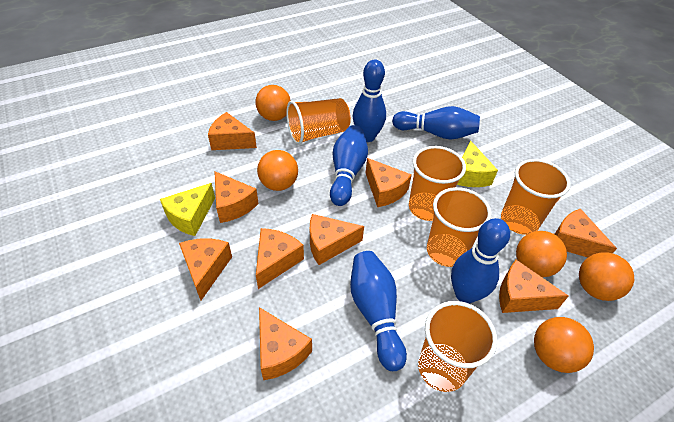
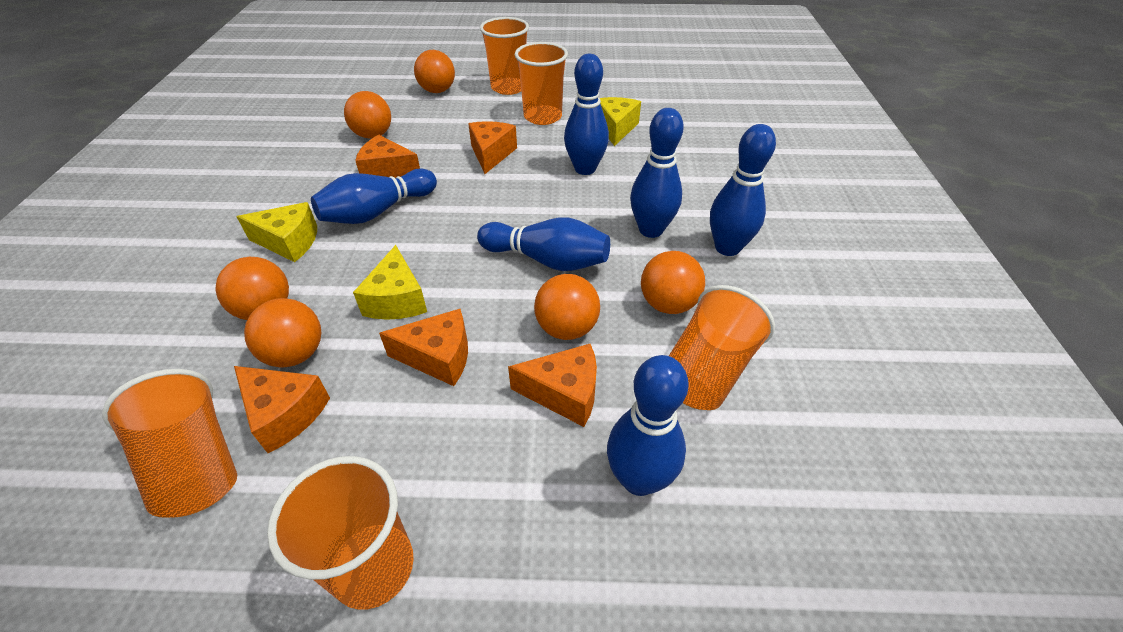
blue bowling pin: 5 -> 6
orange ball: 5 -> 6
orange cheese: 9 -> 5
yellow cheese: 2 -> 3

